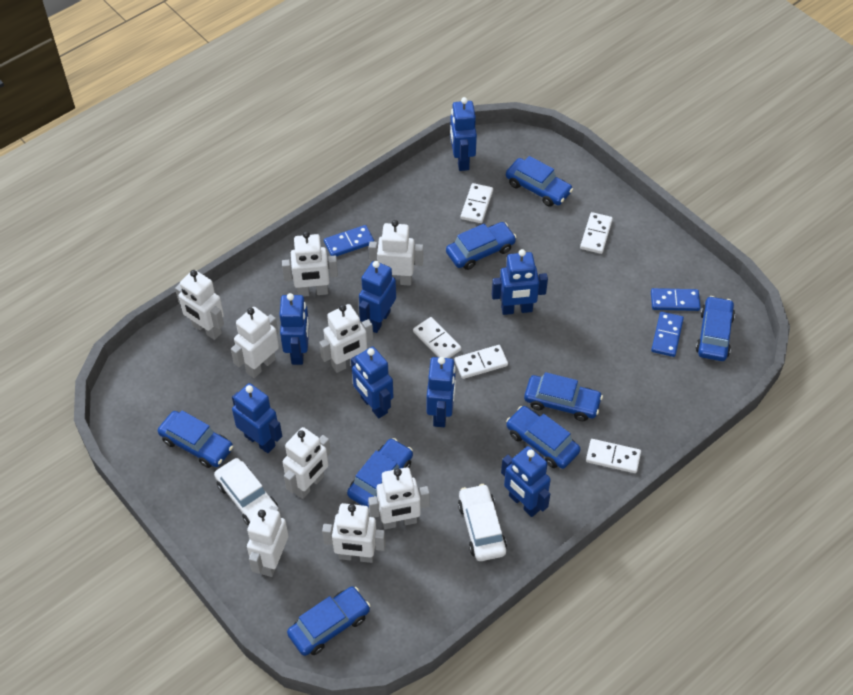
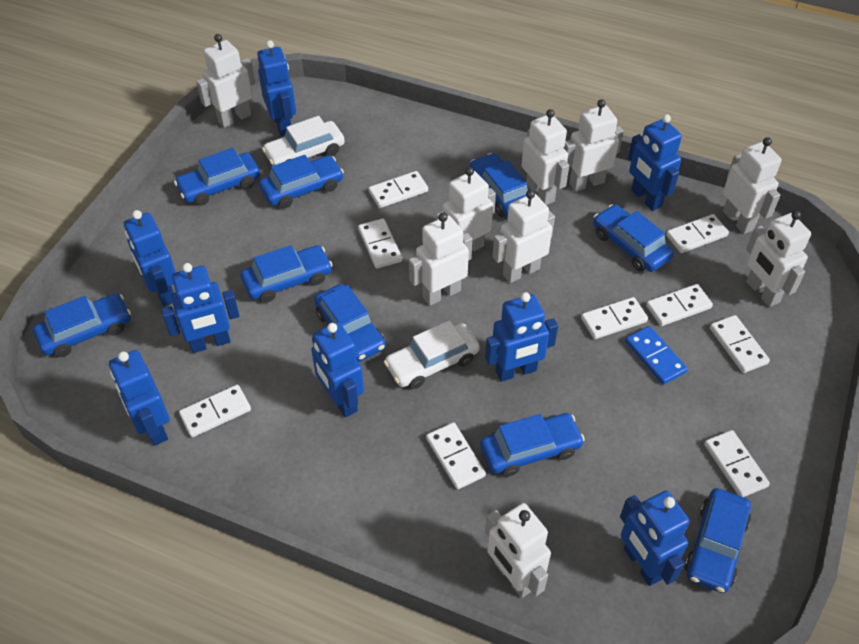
blue car: 8 -> 9
blue domino: 3 -> 1
white domino: 5 -> 9

